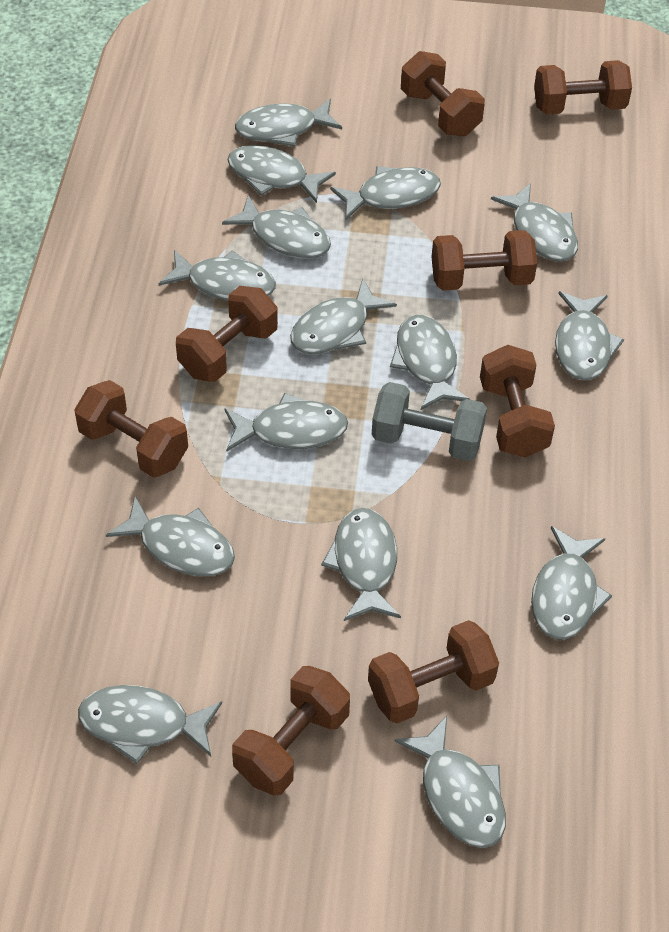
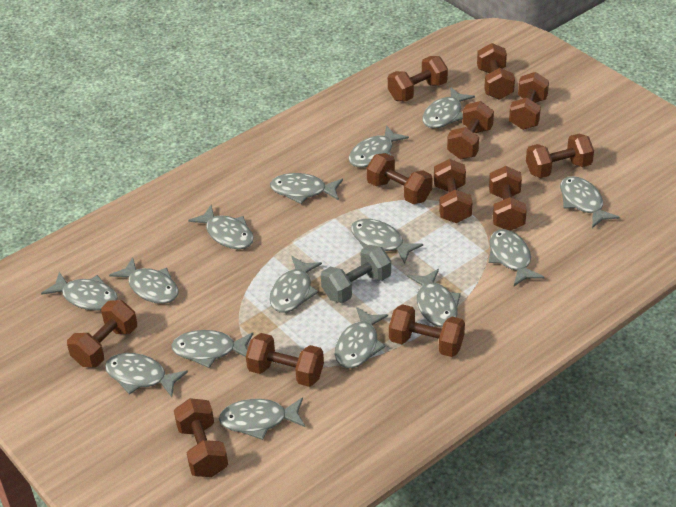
brown dumbbell: 8 -> 12

